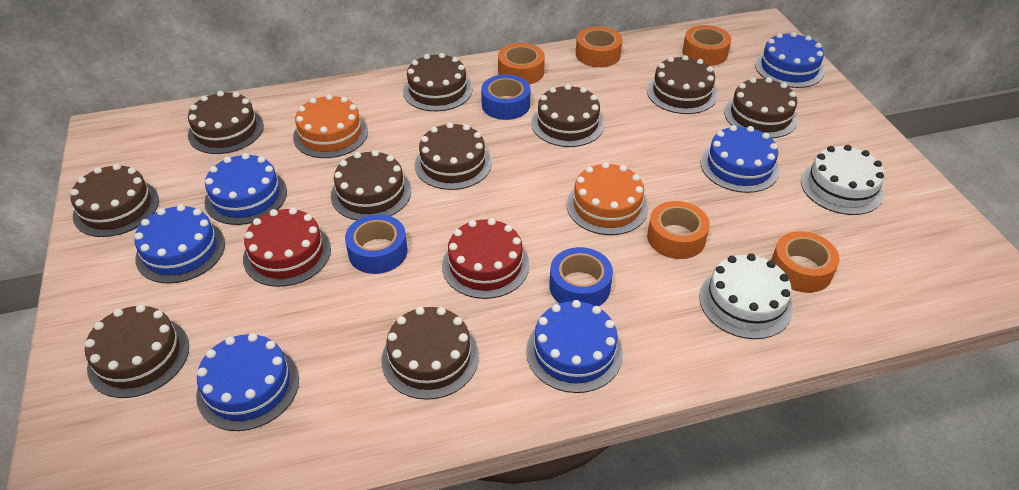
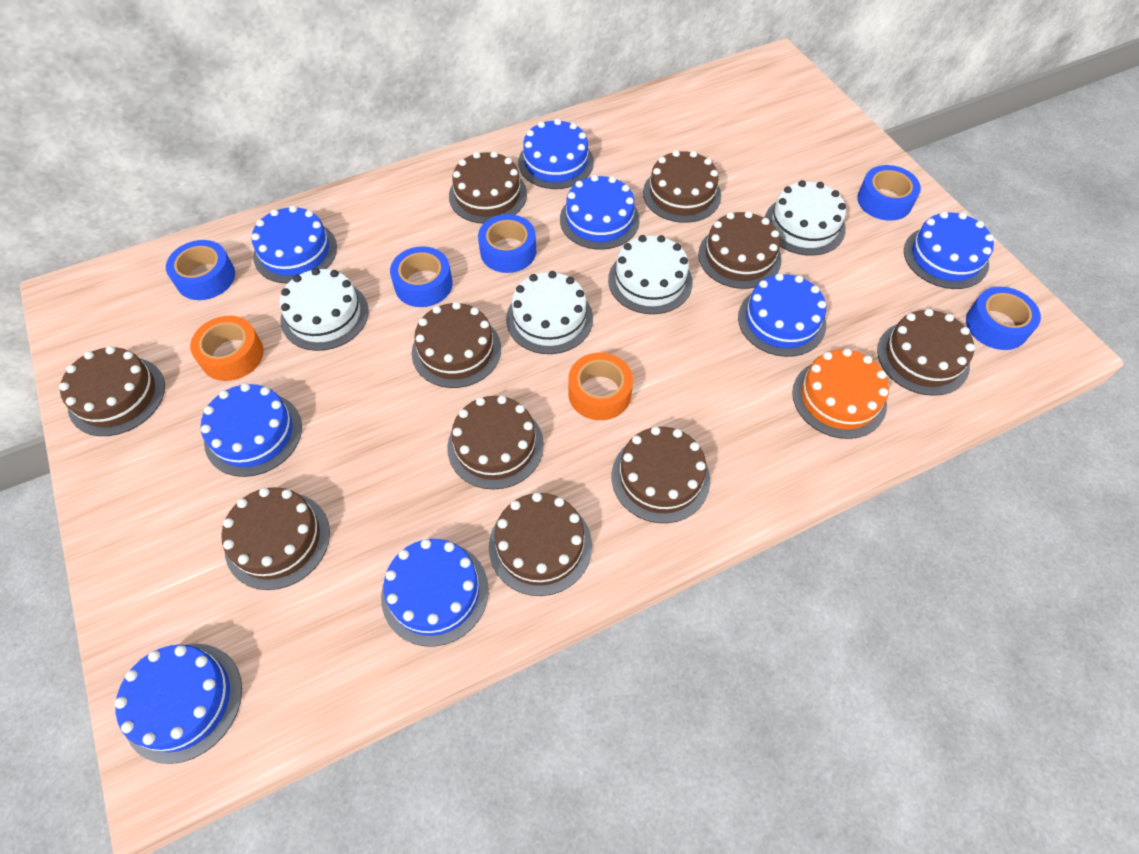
blue cake: 6 -> 8
blue tape: 3 -> 5
orange cake: 2 -> 1
orange tape: 5 -> 2
red cake: 2 -> 0
white cake: 2 -> 4

